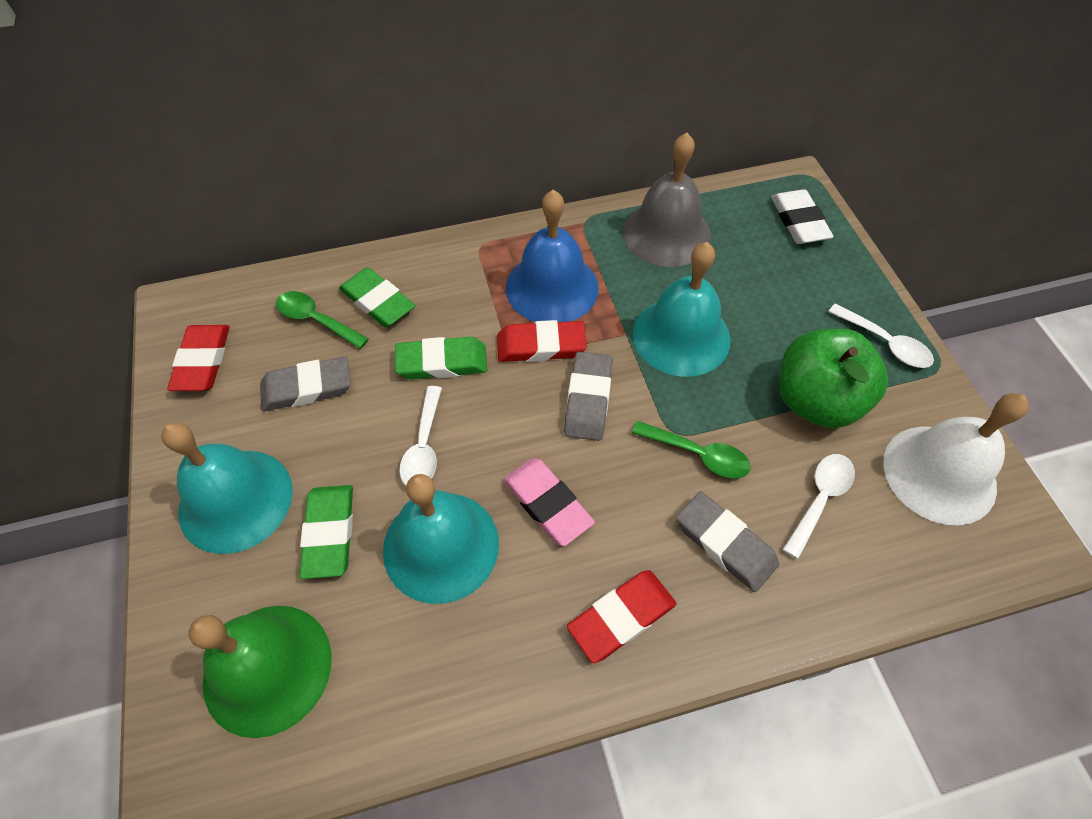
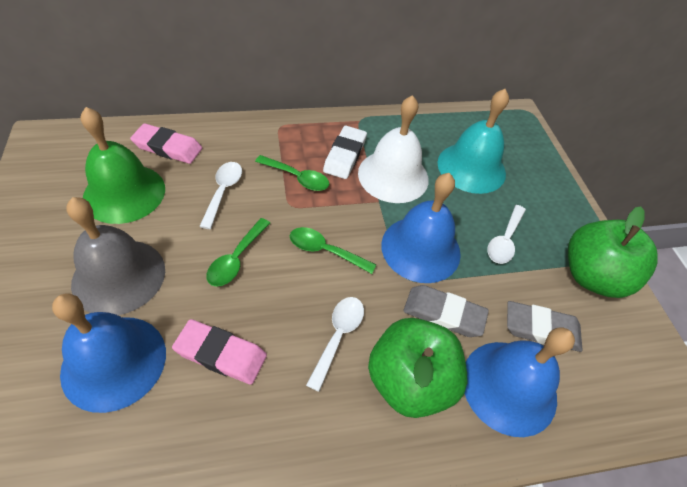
blue bell: 1 -> 3
green apple: 1 -> 2
green eraser: 3 -> 0
green spoon: 2 -> 3
grey eraser: 3 -> 2
pink eraser: 1 -> 2
red eraser: 3 -> 0
turquoise bell: 3 -> 1

